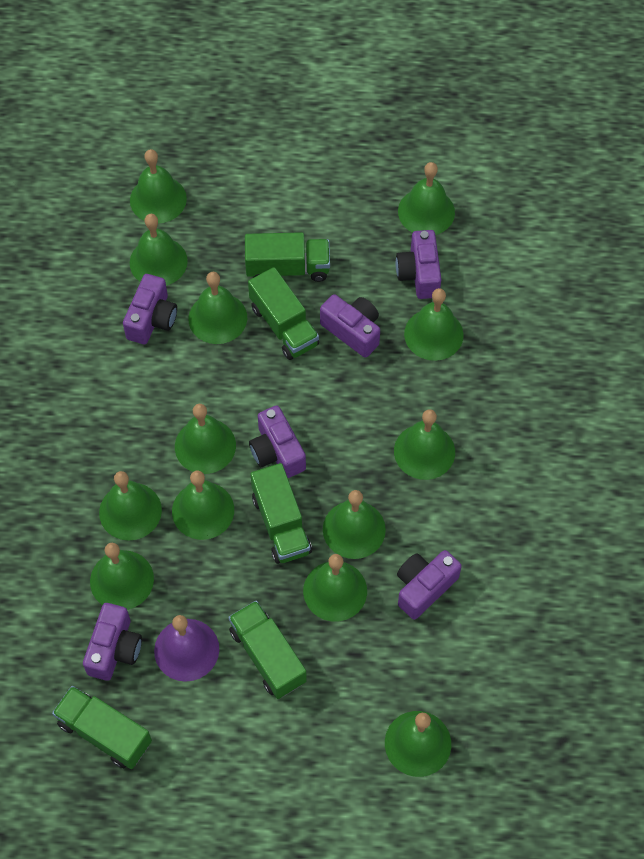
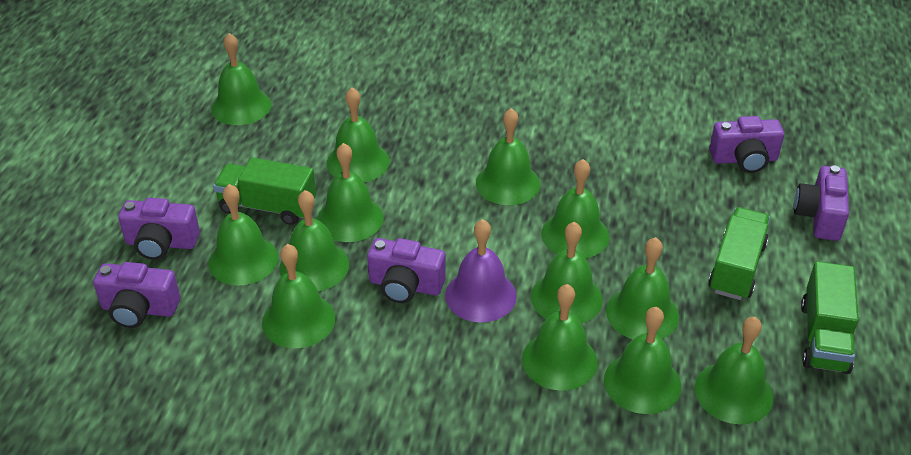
green truck: 5 -> 3
purple camera: 6 -> 5

